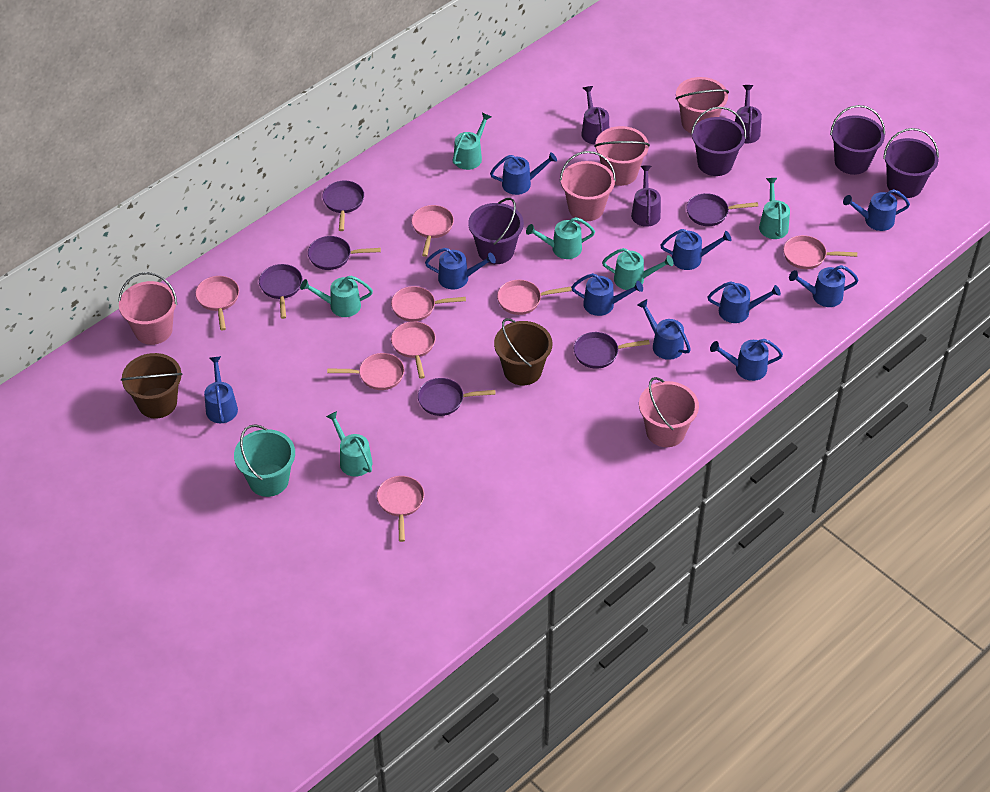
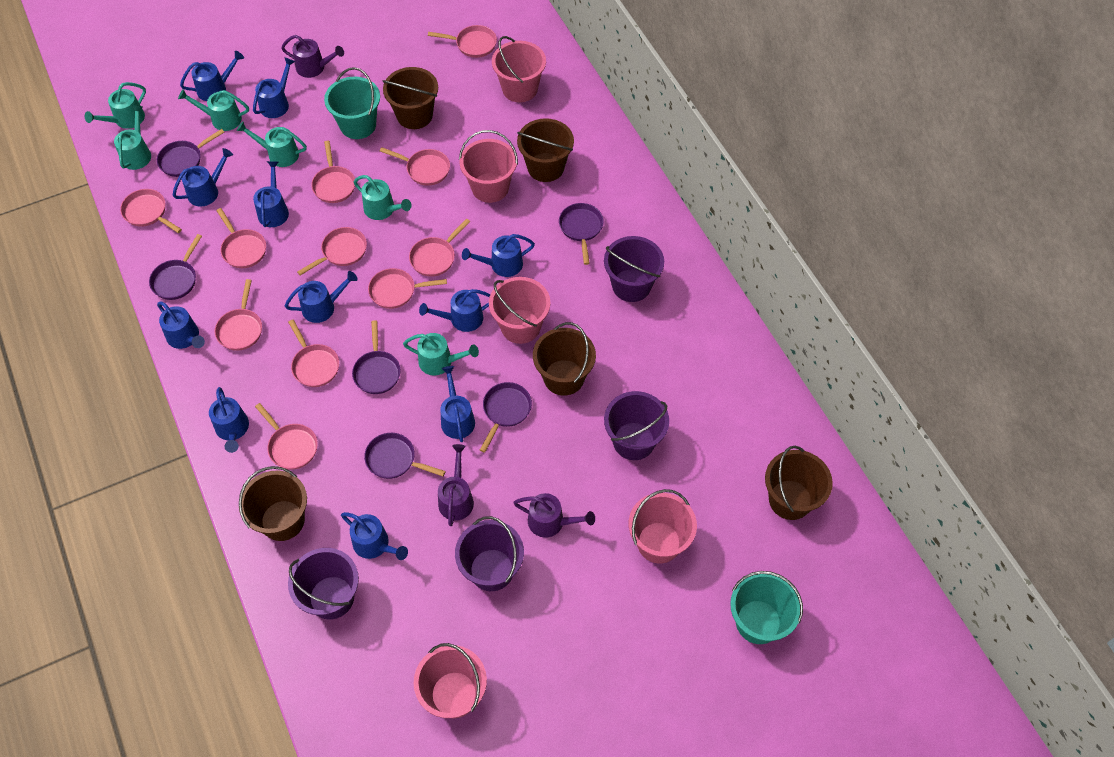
blue watering can: 10 -> 11
brown bucket: 2 -> 5
pink pan: 8 -> 11
turquoise bucket: 1 -> 2

